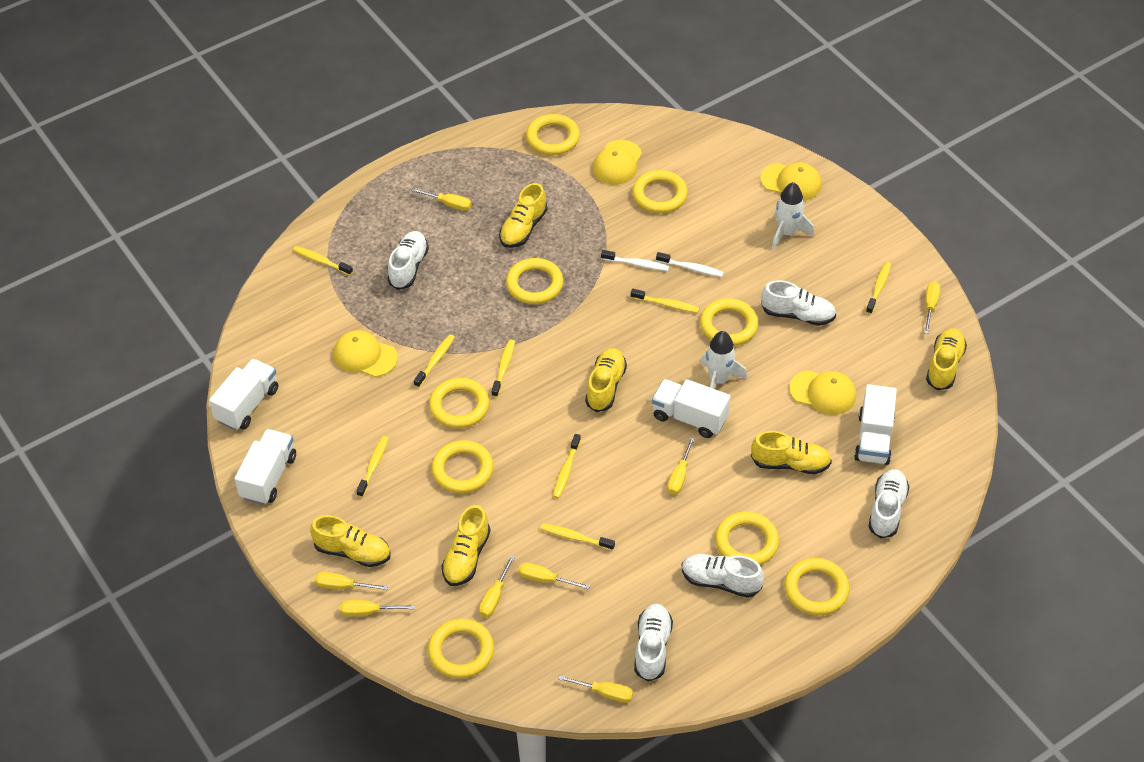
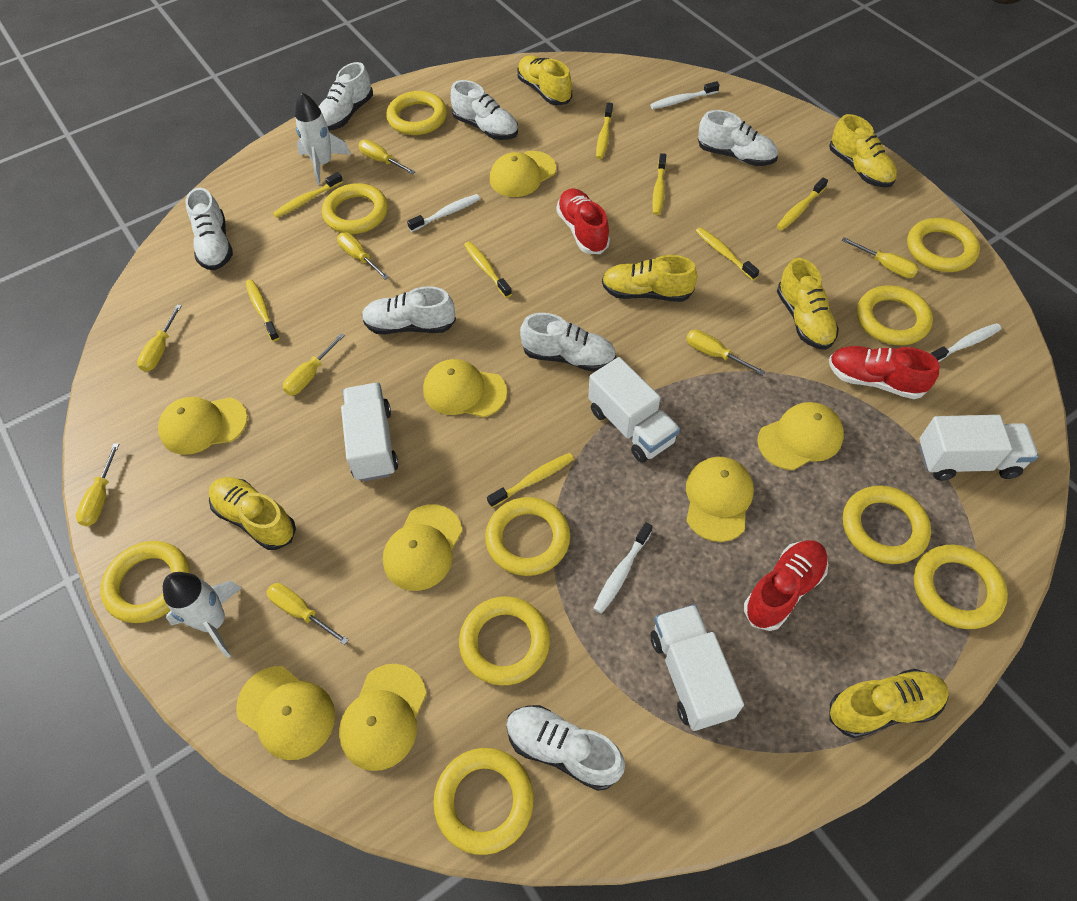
red shoe: 0 -> 3
white shoe: 5 -> 7
white toothbrush: 2 -> 4
yellow cap: 4 -> 8
yellow ring: 9 -> 10

